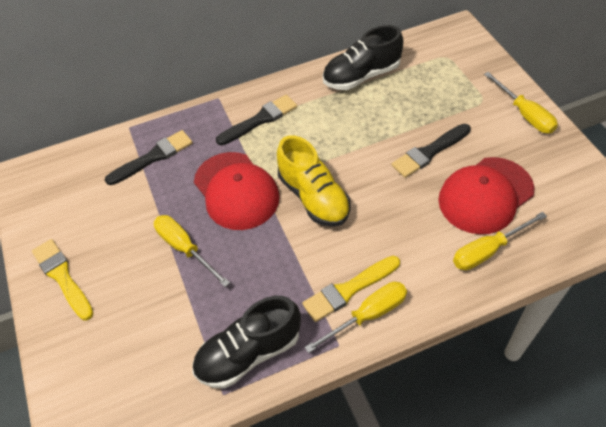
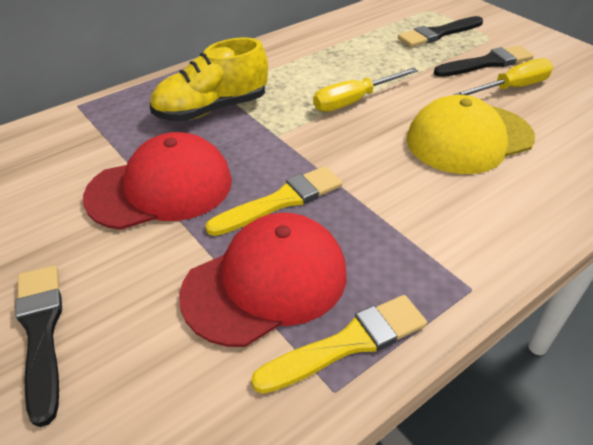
black shoe: 2 -> 0
yellow cap: 0 -> 1
yellow screwdriver: 4 -> 2

